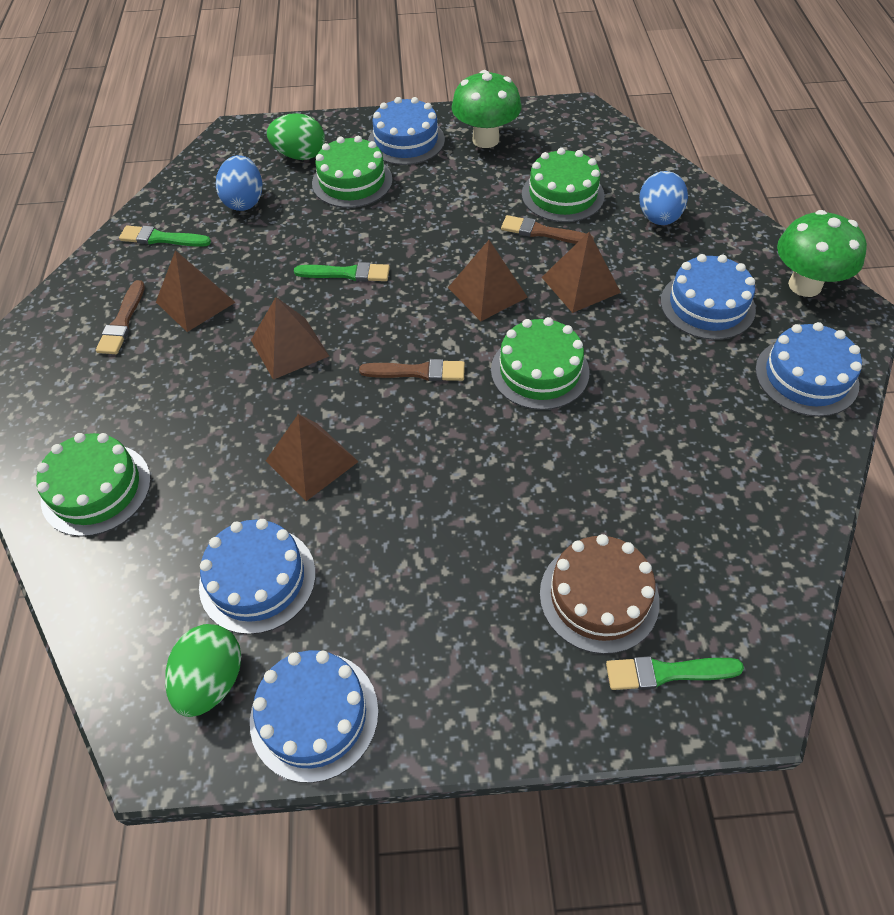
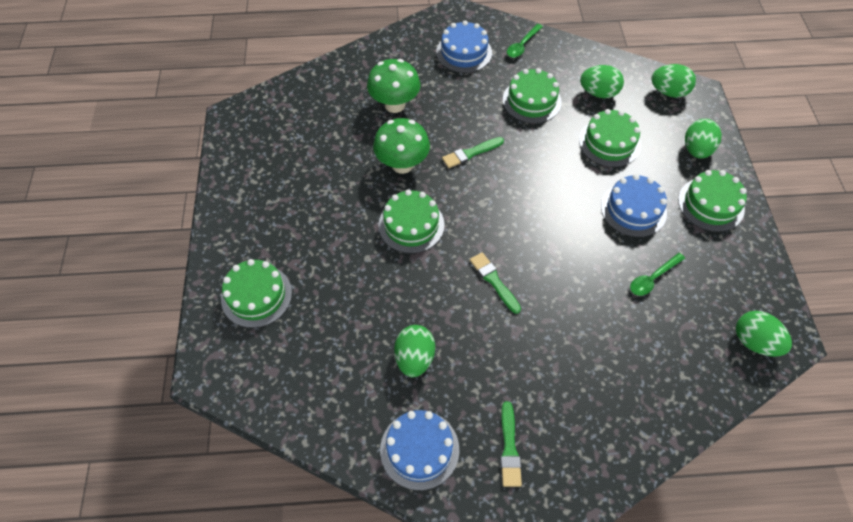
blue cake: 5 -> 3
blue egg: 2 -> 0
brown brush: 3 -> 0
brown cake: 1 -> 0
brown pyramid: 5 -> 0
green cake: 4 -> 5
green egg: 2 -> 5
green spoon: 0 -> 2

